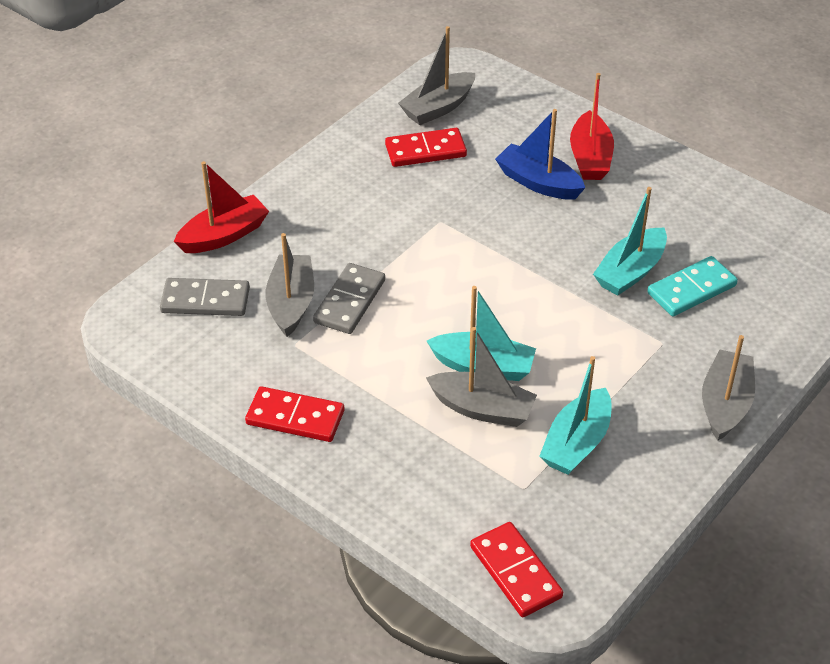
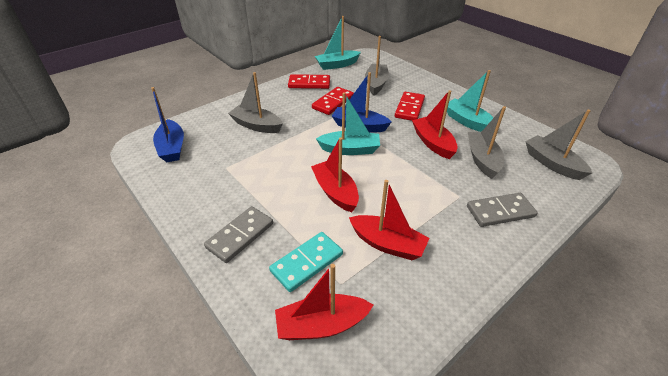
blue boat: 1 -> 2
red boat: 2 -> 4

